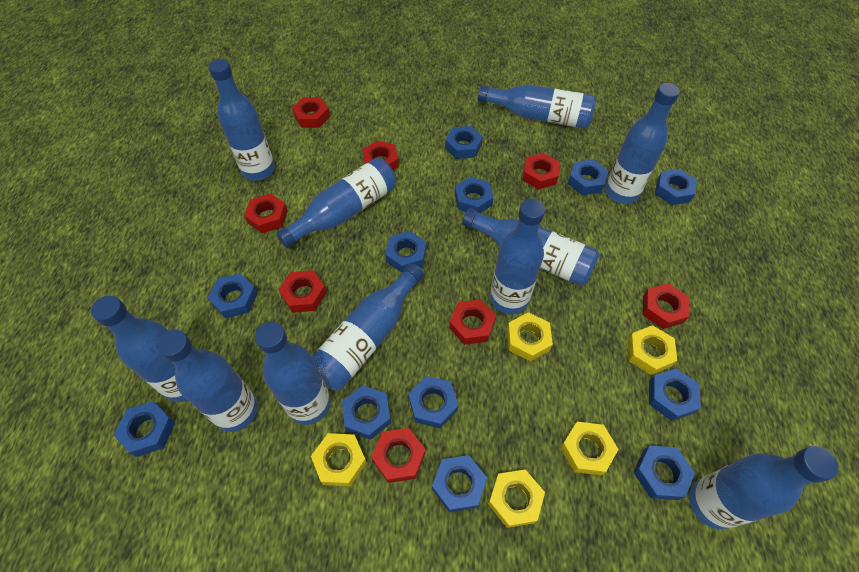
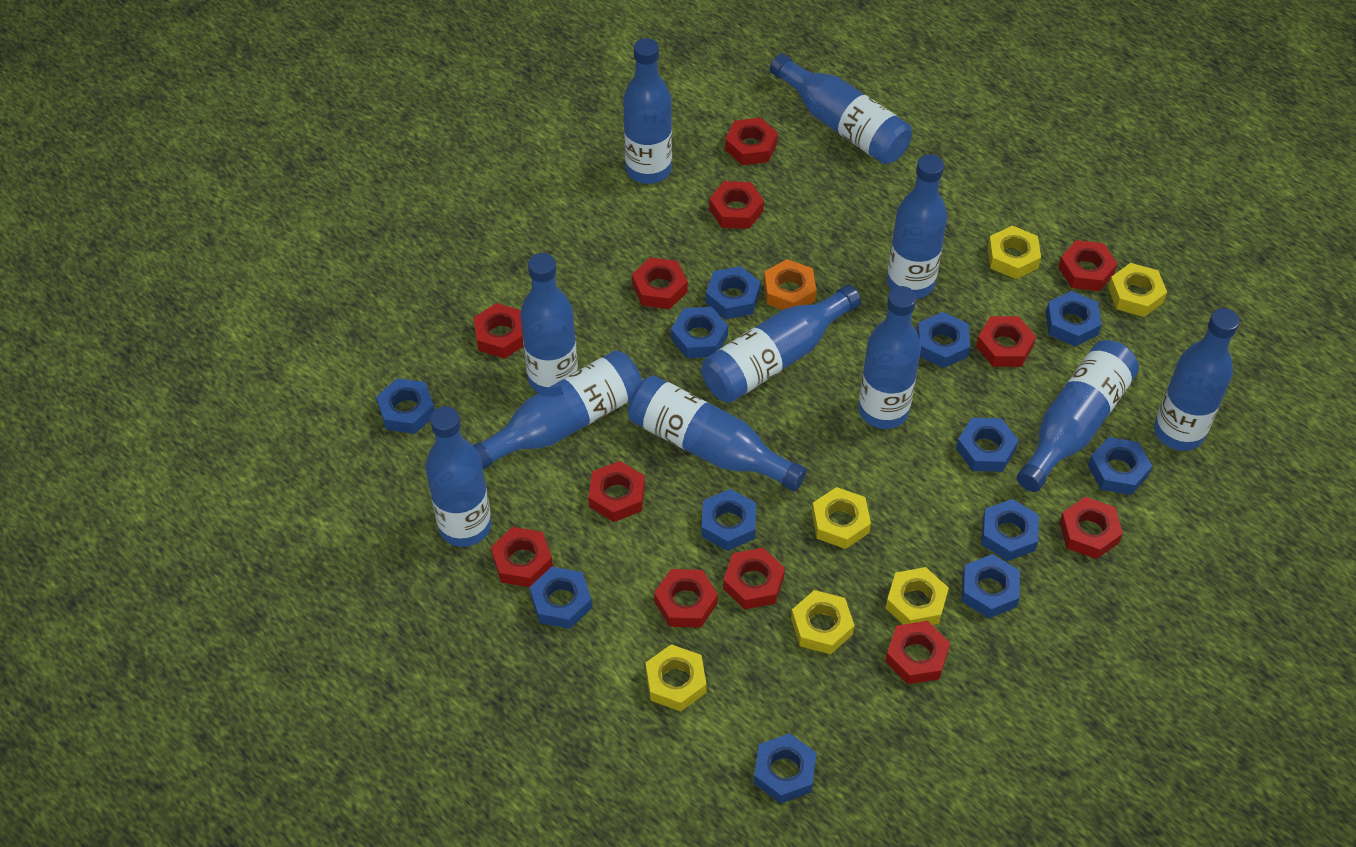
orange nut: 0 -> 1
red nut: 8 -> 12
yellow nut: 5 -> 6

